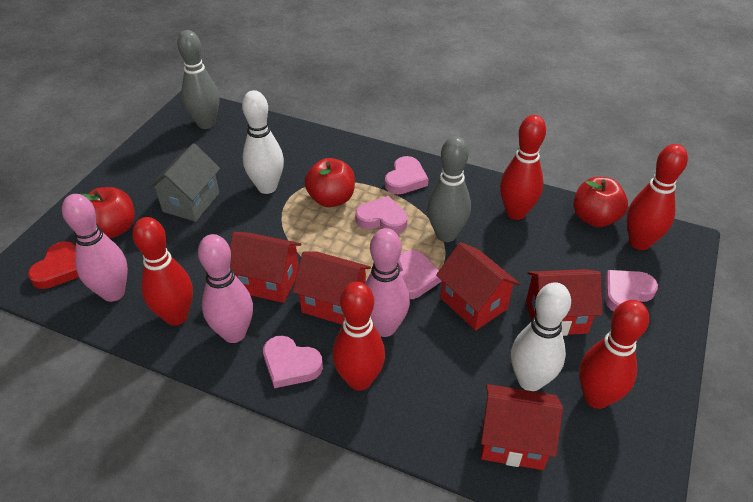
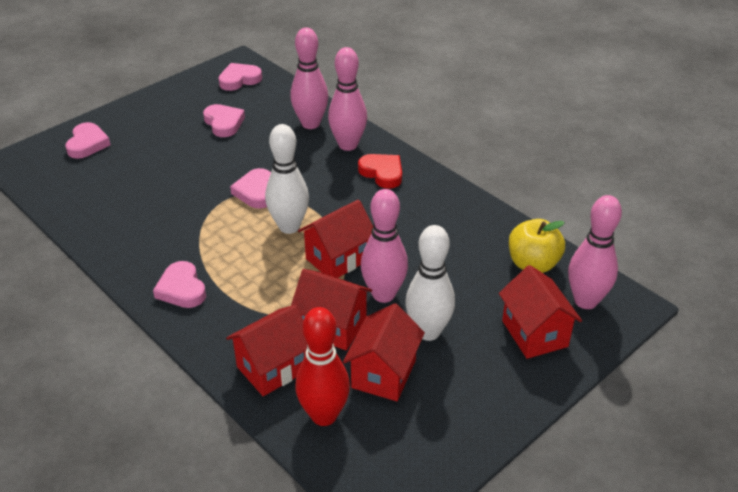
grey bowling pin: 2 -> 0
grey house: 1 -> 0
pink bowling pin: 3 -> 4
red apple: 3 -> 0
red bowling pin: 5 -> 1
yellow apple: 0 -> 1

